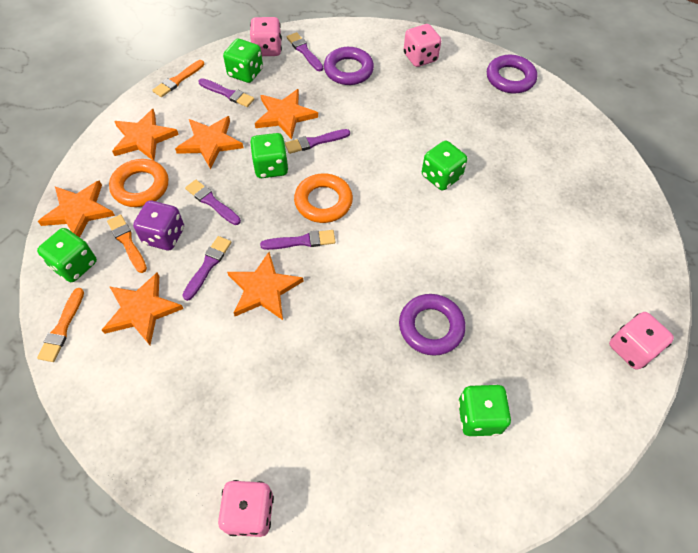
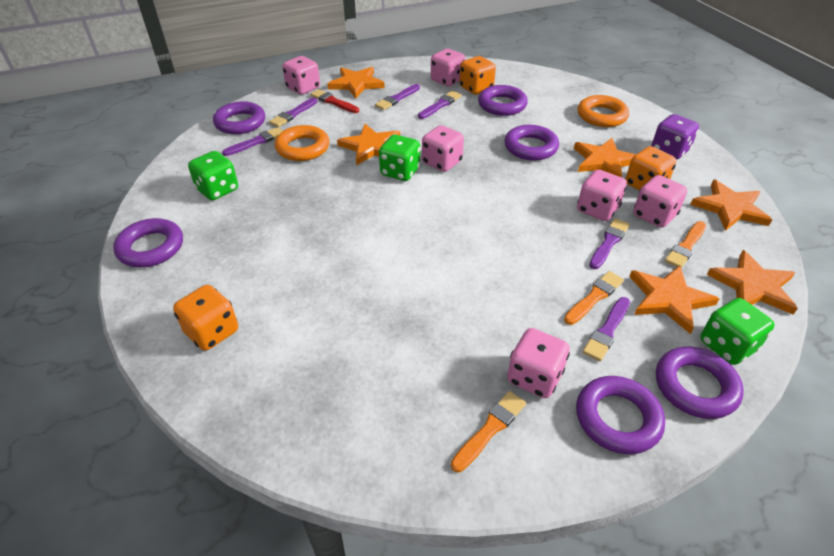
green dice: 5 -> 3
orange dice: 0 -> 3
pink dice: 4 -> 6
purple ring: 3 -> 6
red brush: 0 -> 1

